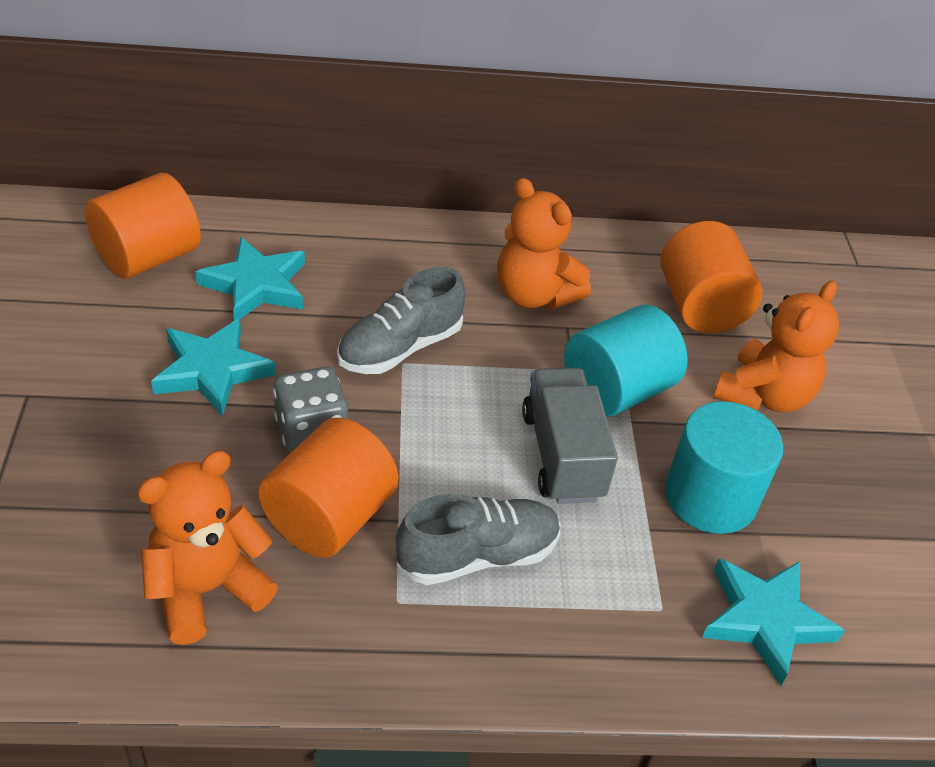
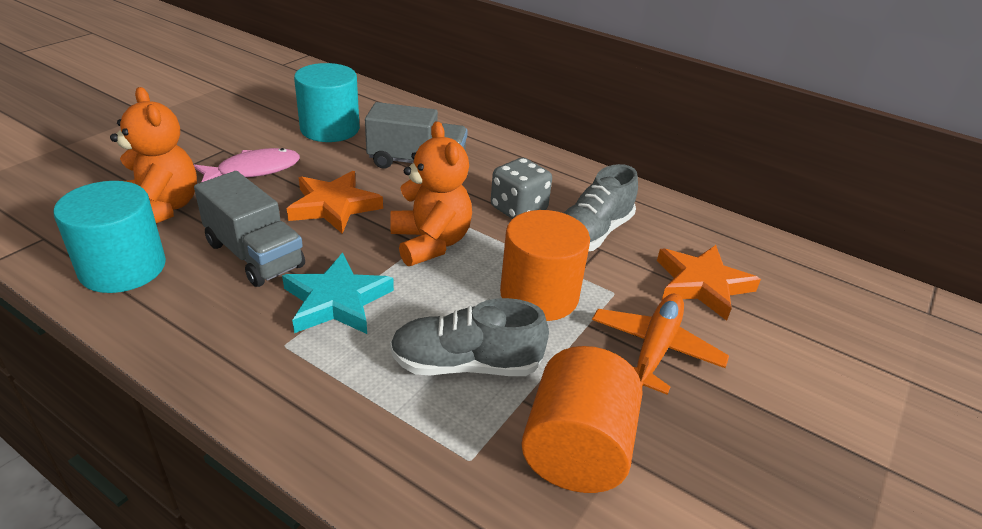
grey truck: 1 -> 2
orange cylinder: 3 -> 2
orange plane: 0 -> 1
orange star: 0 -> 2
orange teddy bear: 3 -> 2
pink fish: 0 -> 1
turquoise star: 3 -> 1

